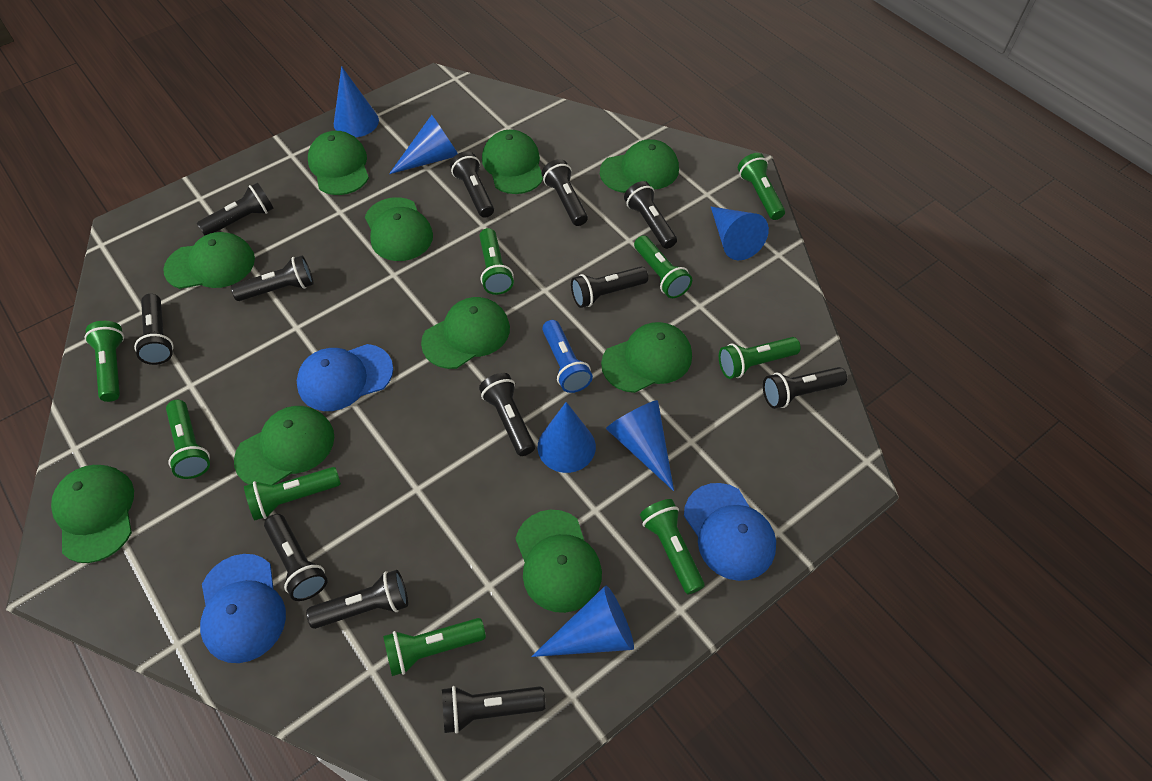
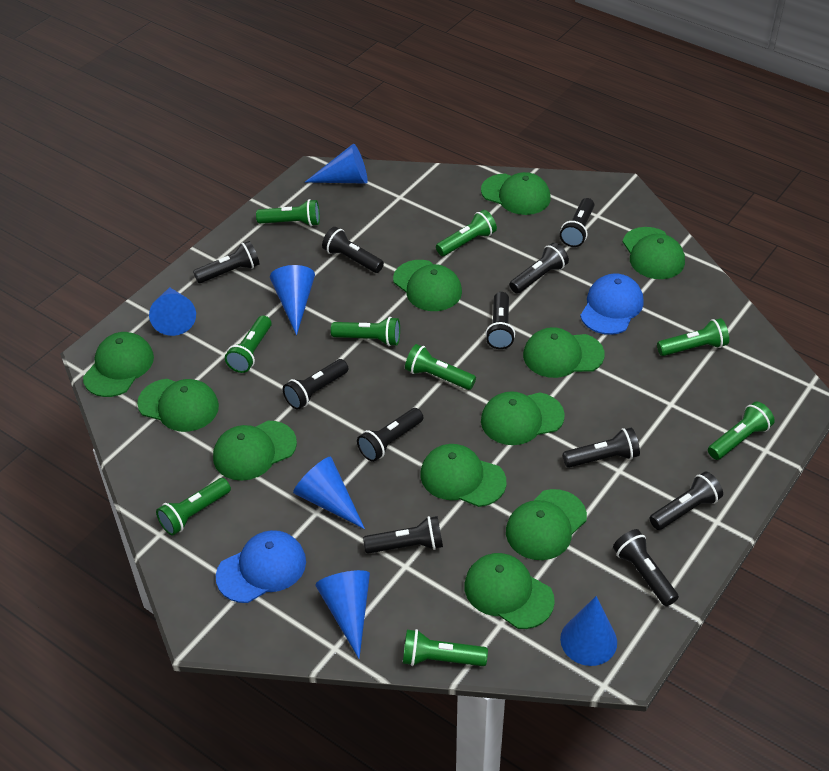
black flashlight: 12 -> 11
blue cap: 3 -> 2
blue flashlight: 1 -> 0
green cap: 10 -> 11

